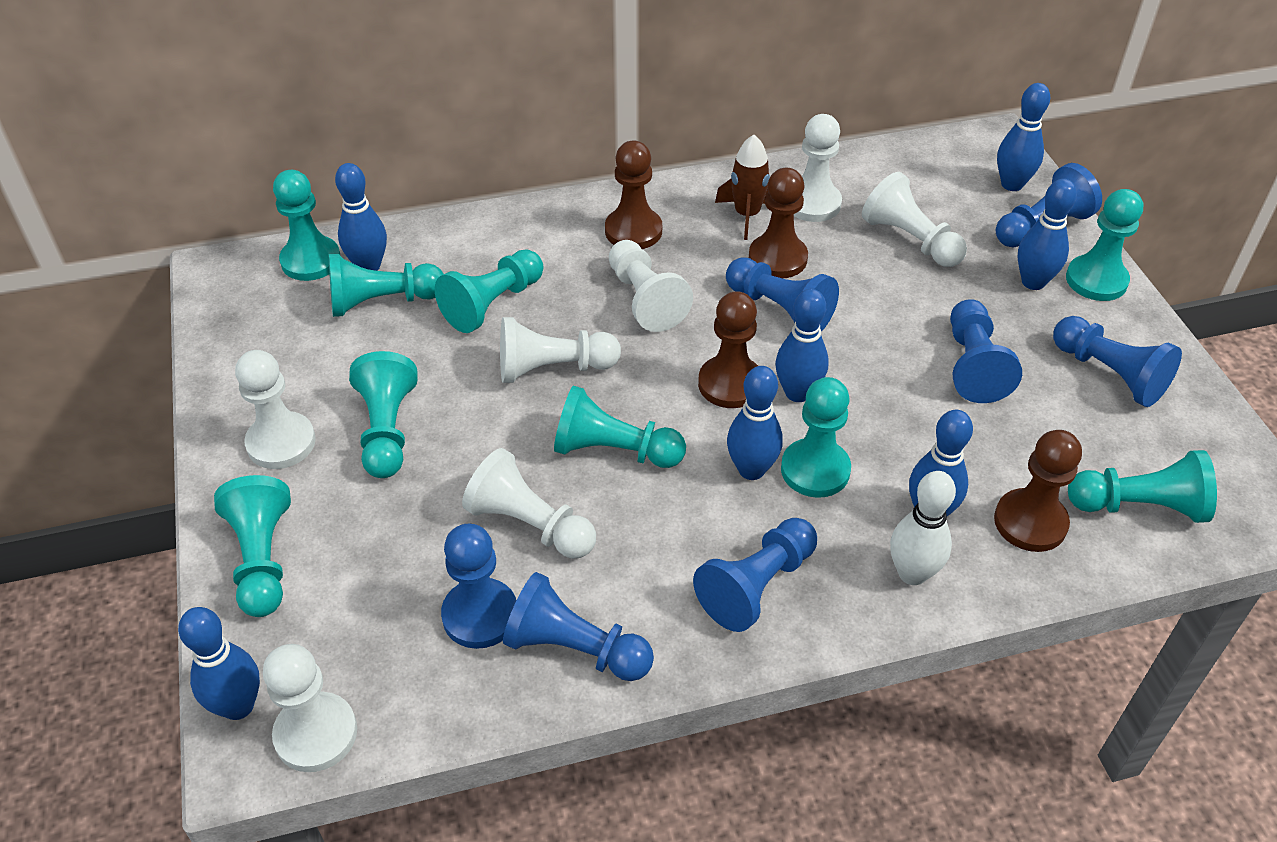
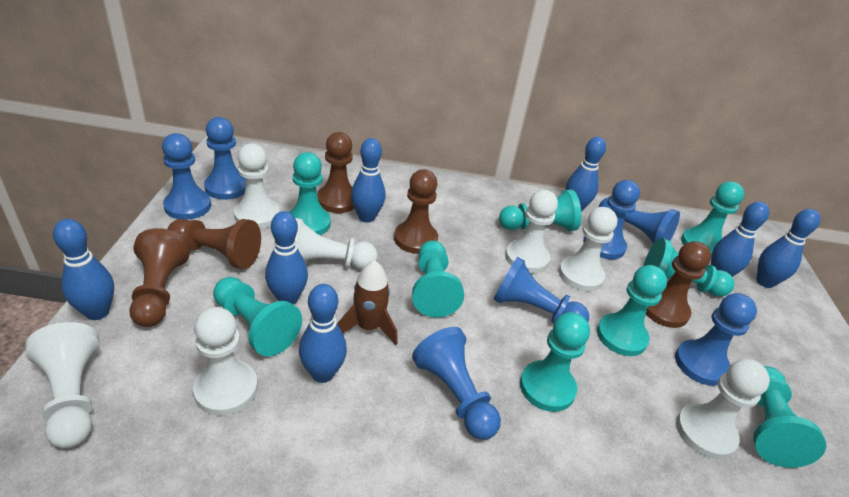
brown pawn: 4 -> 5
white bowling pin: 1 -> 0

